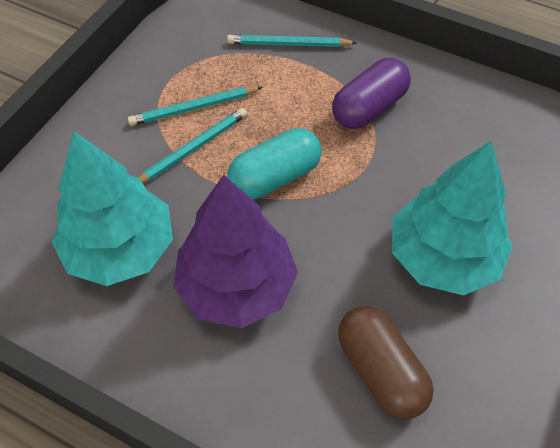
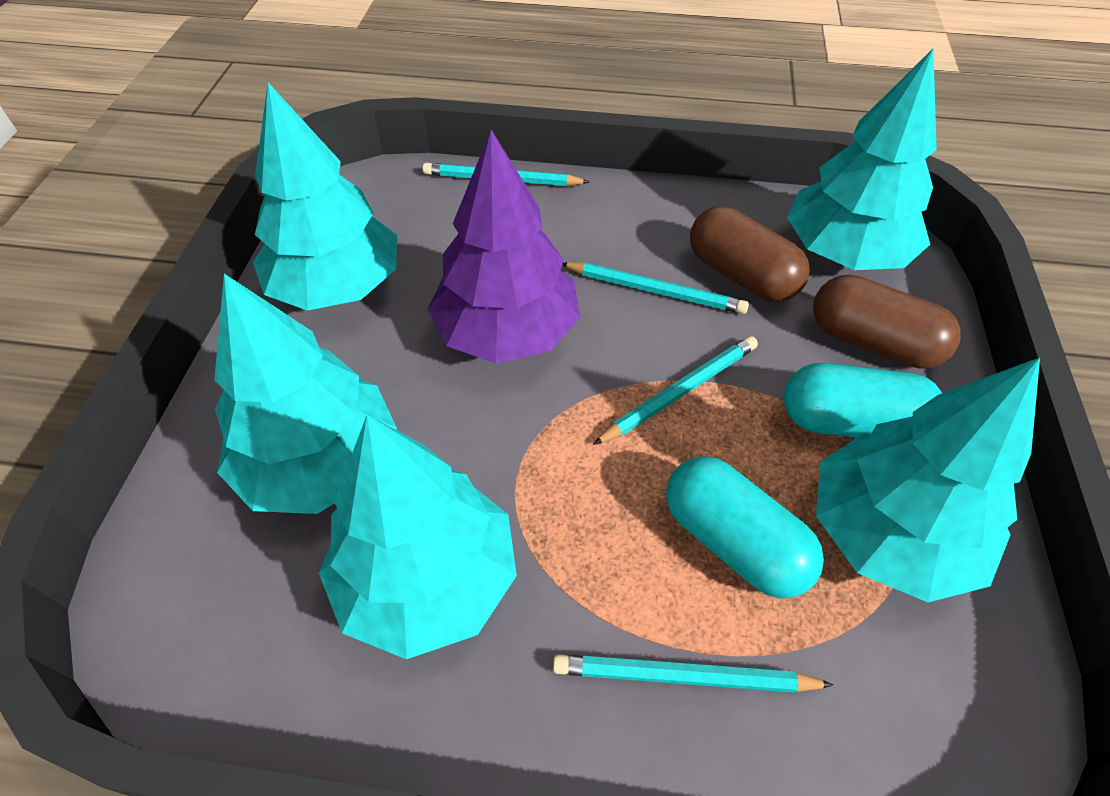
brown capsule: 1 -> 2
purple capsule: 1 -> 0
turquoise capsule: 1 -> 2
turquoise pencil: 3 -> 4
turquoise tree: 2 -> 5

